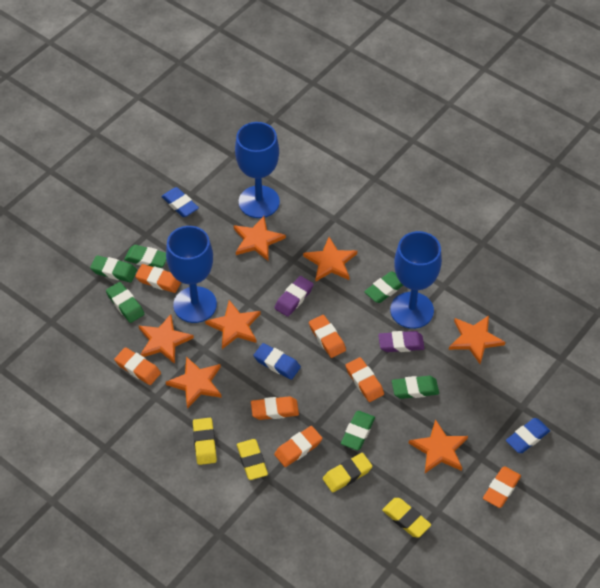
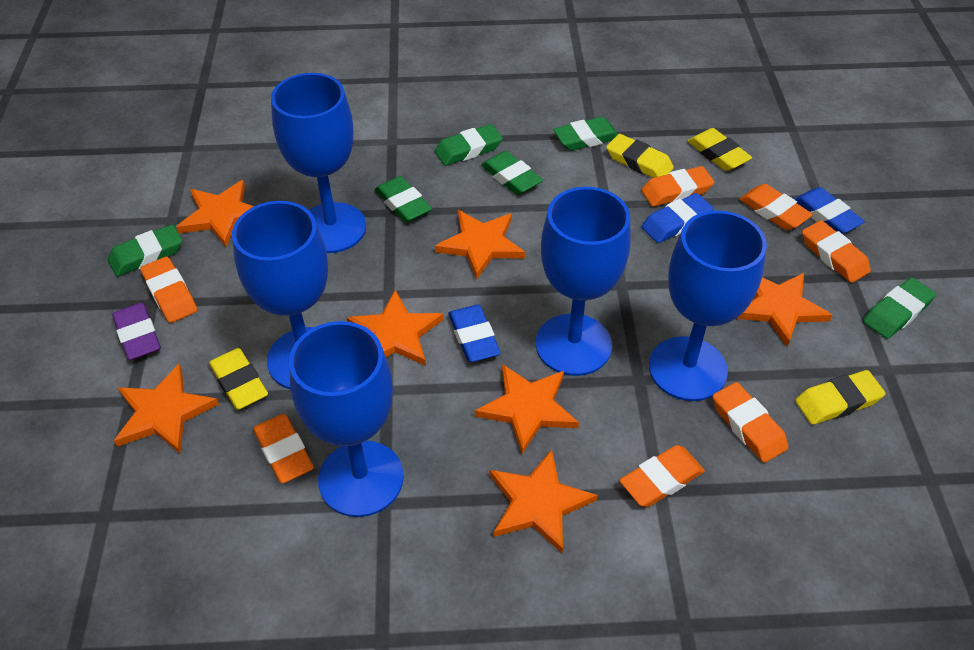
blue goblet: 3 -> 5
purple eraser: 2 -> 1

